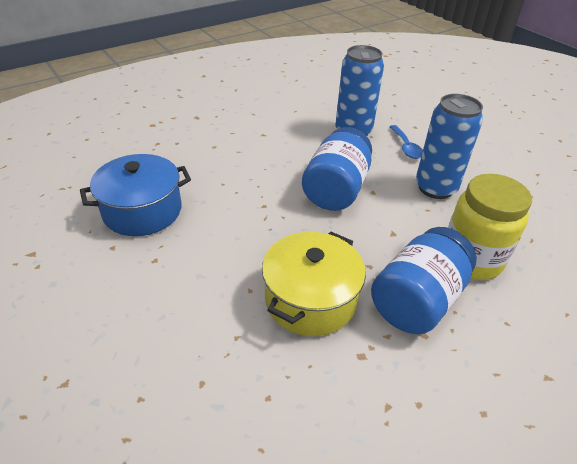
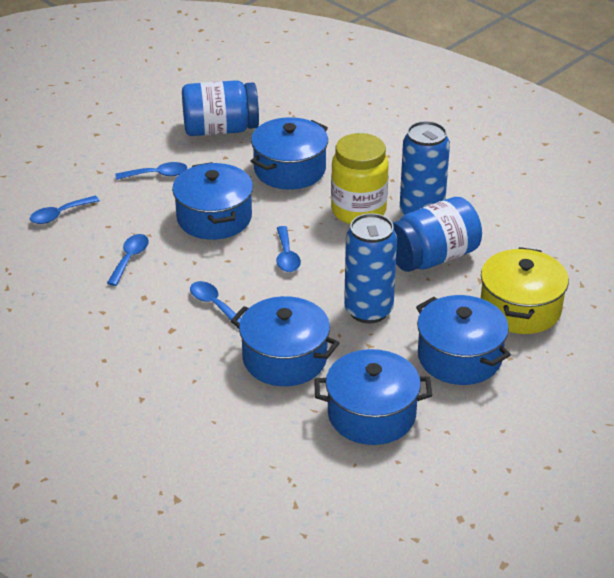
blue pot: 1 -> 5
blue spoon: 1 -> 5

